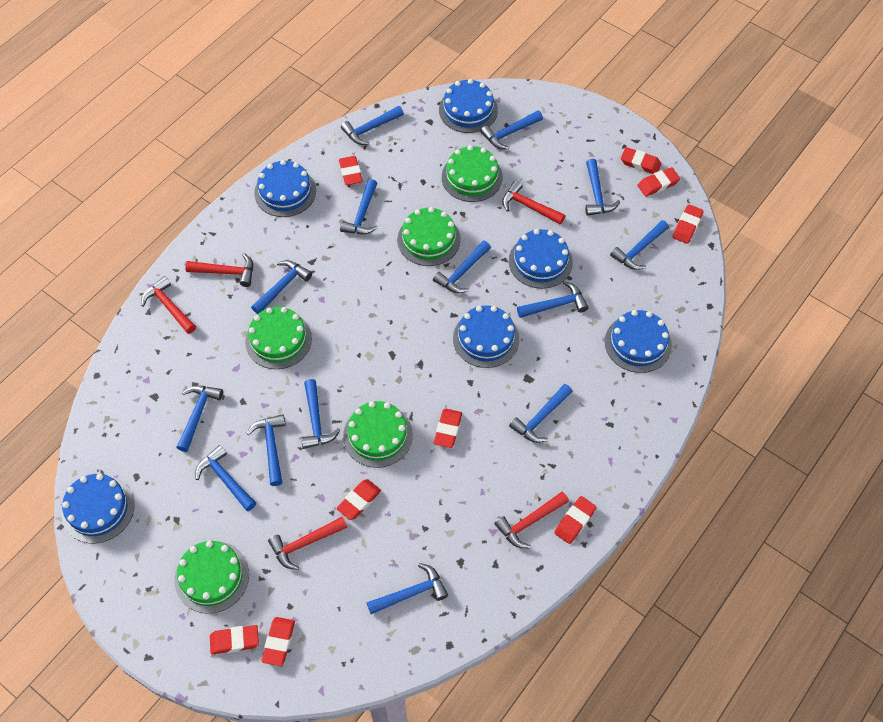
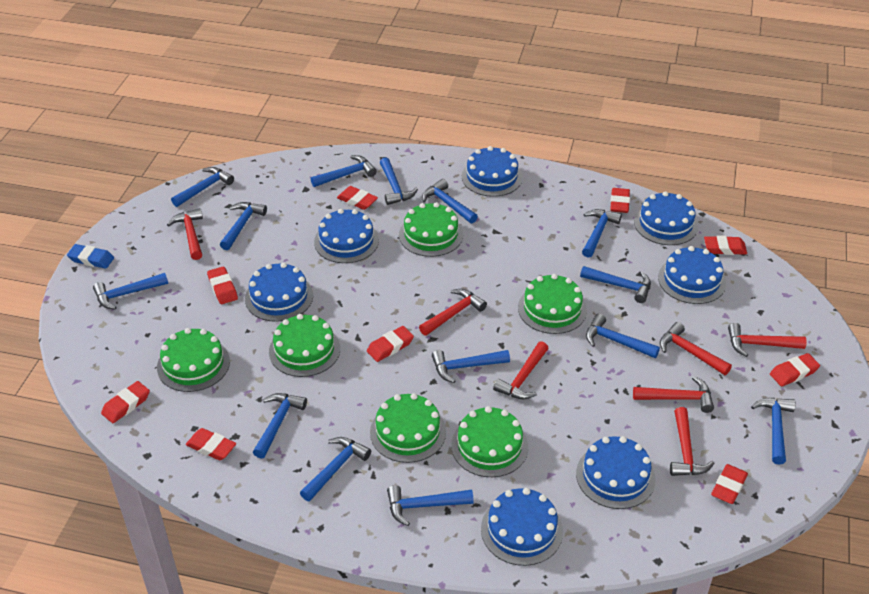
blue cake: 6 -> 7
blue eraser: 0 -> 1
green cake: 5 -> 6
red hammer: 5 -> 7

